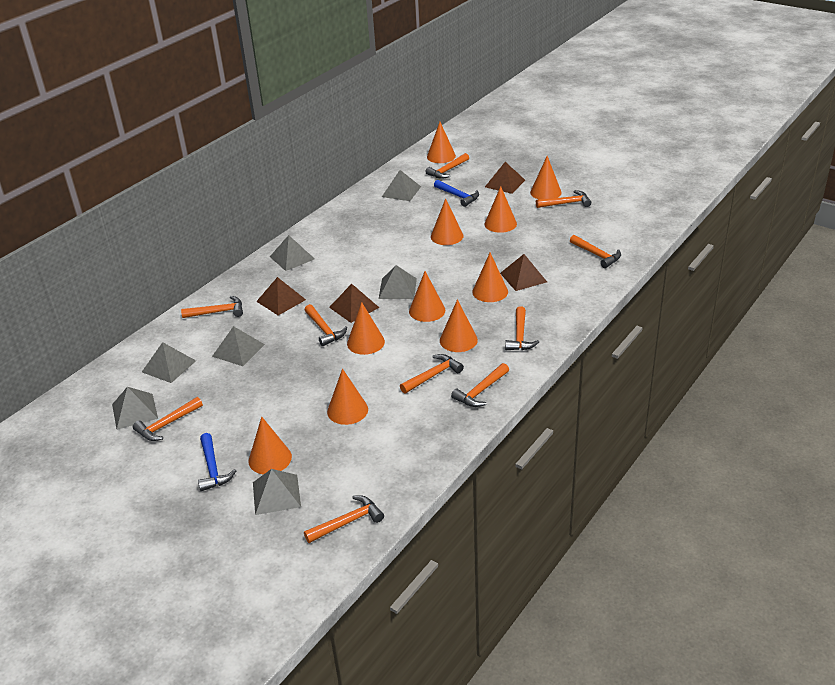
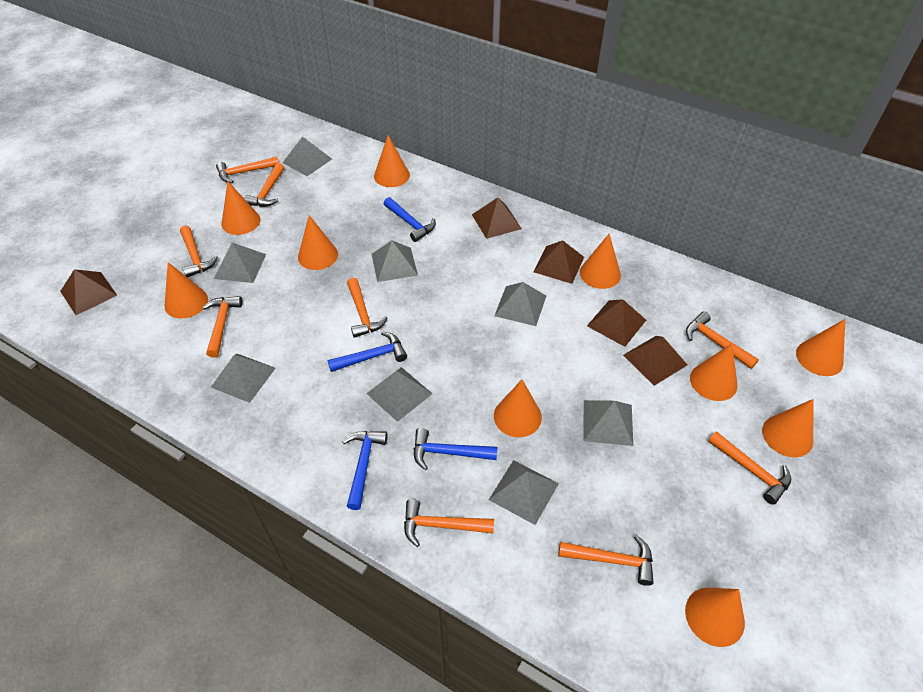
blue hammer: 2 -> 4
brown pyramid: 4 -> 5
grey pyramid: 7 -> 8
orange hammer: 10 -> 9

